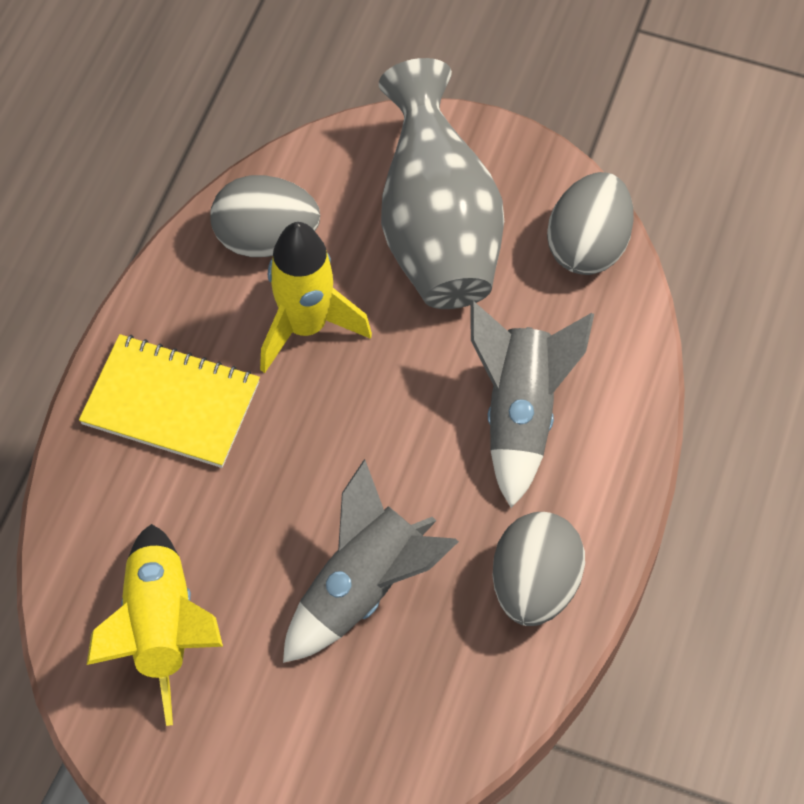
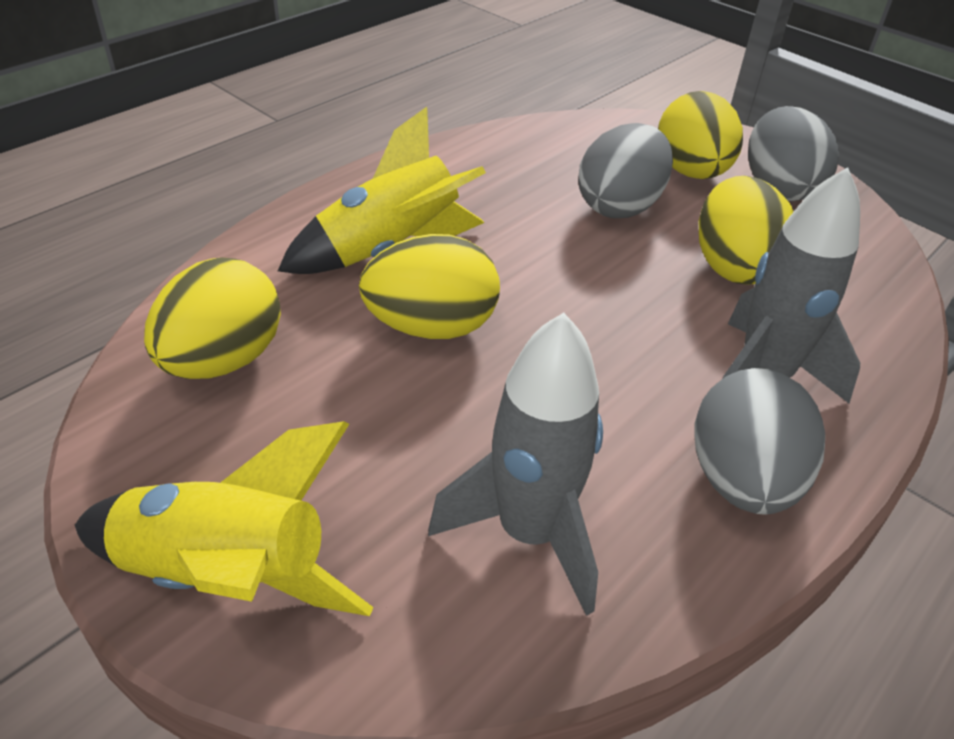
grey vase: 1 -> 0
yellow egg: 0 -> 4
yellow notebook: 1 -> 0

